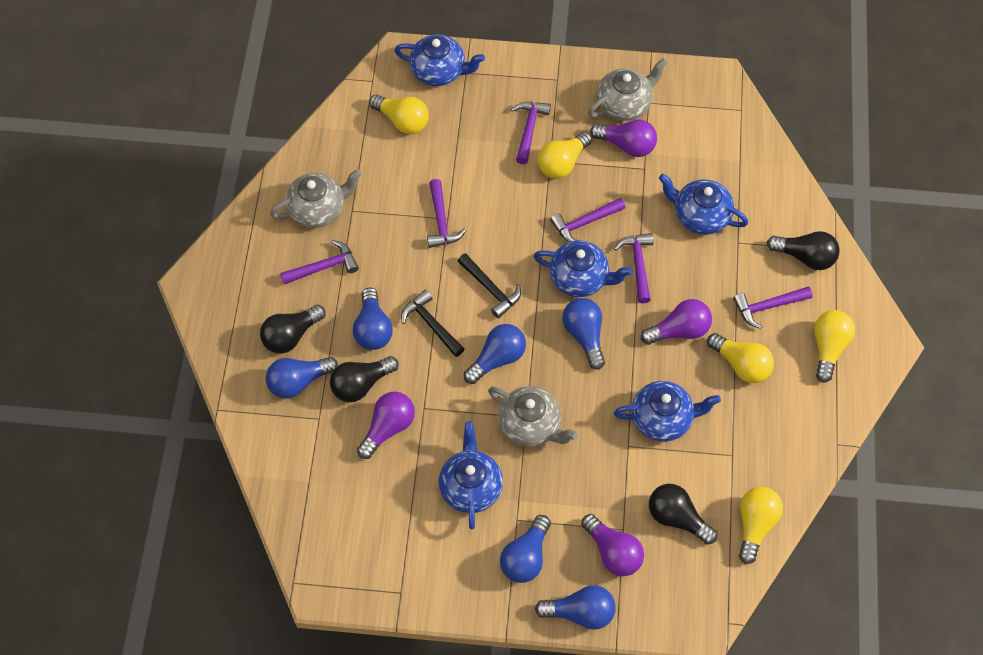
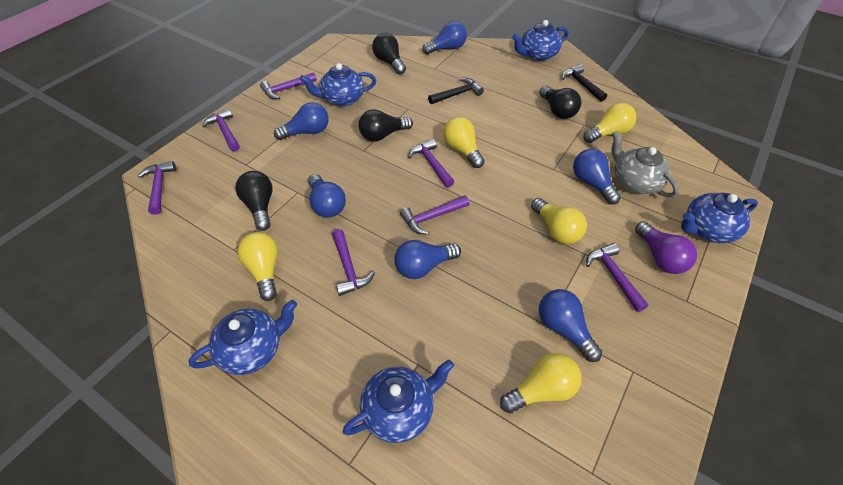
grey teapot: 3 -> 1
purple hammer: 6 -> 7
purple light bulb: 4 -> 1

